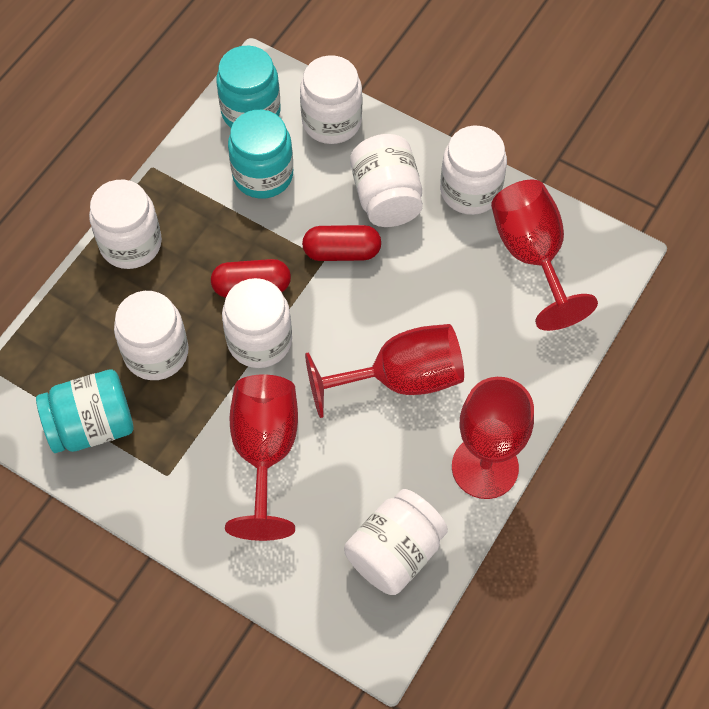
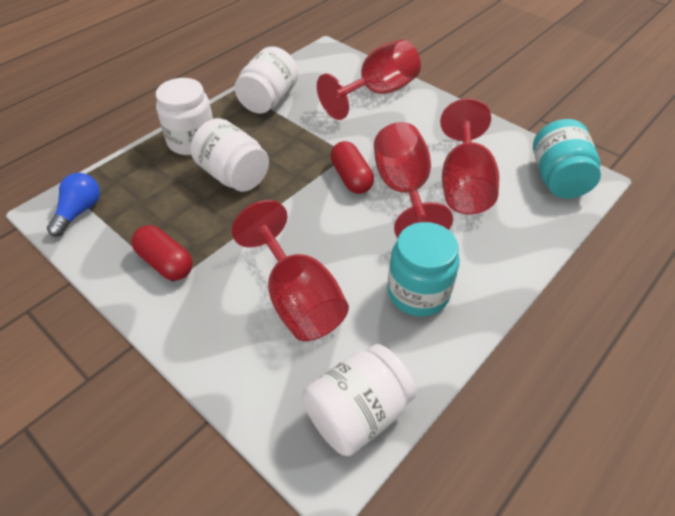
blue light bulb: 0 -> 1
turquoise jar: 3 -> 2
white jar: 7 -> 4

